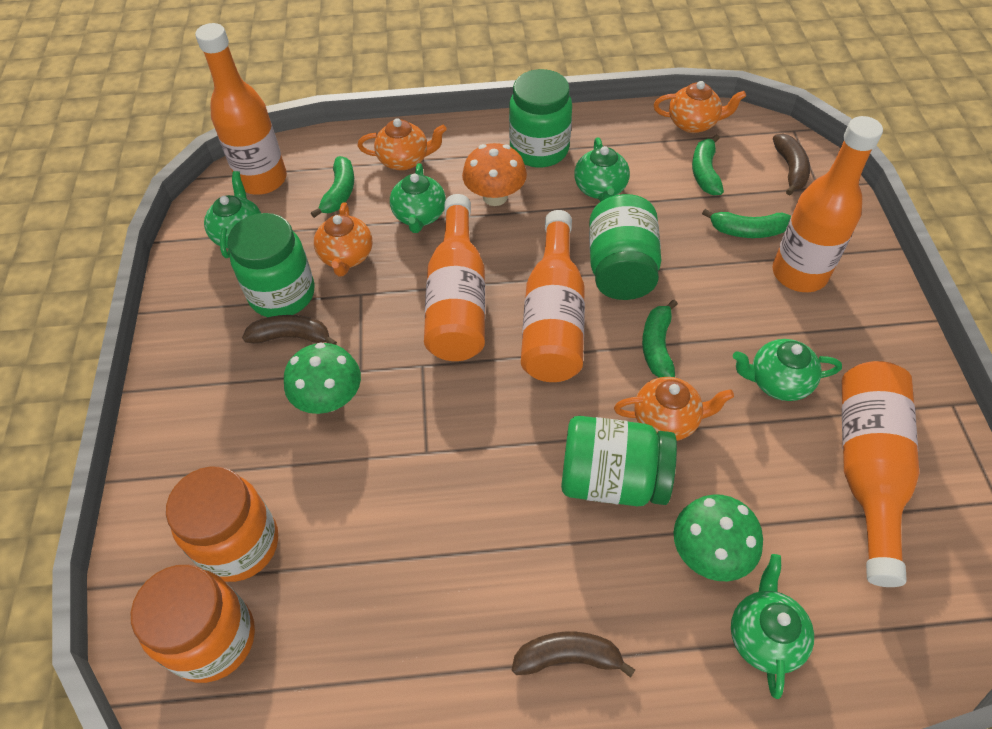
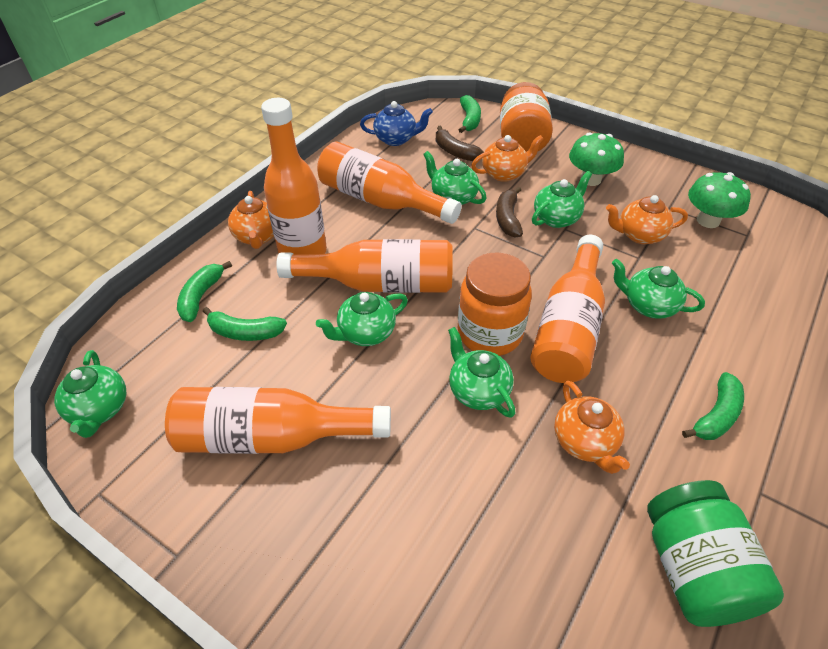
blue teapot: 0 -> 1
brown banana: 3 -> 2
green jar: 4 -> 1
green teapot: 5 -> 6
orange mushroom: 1 -> 0

